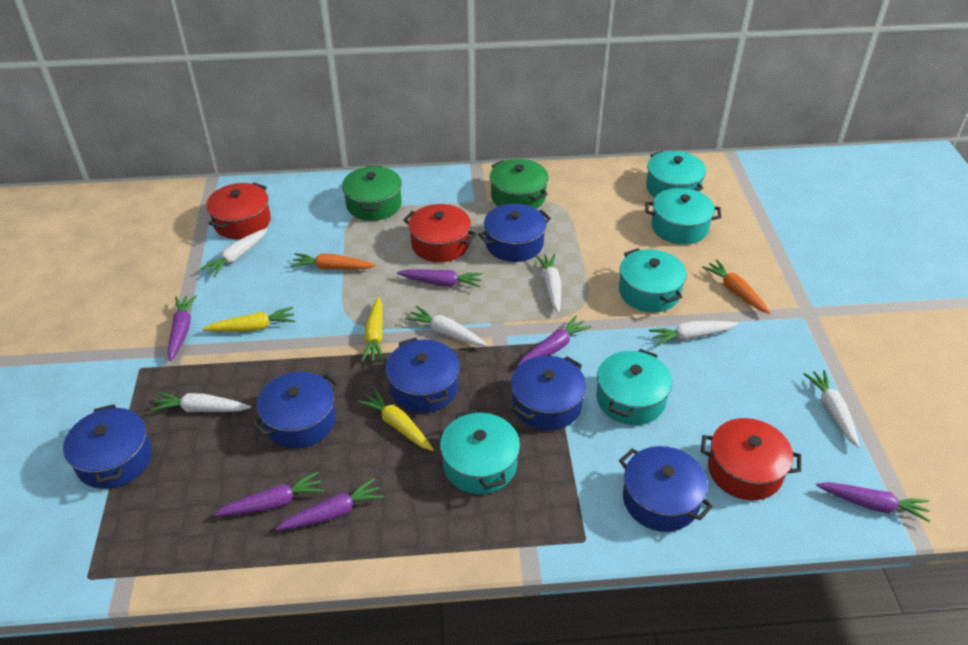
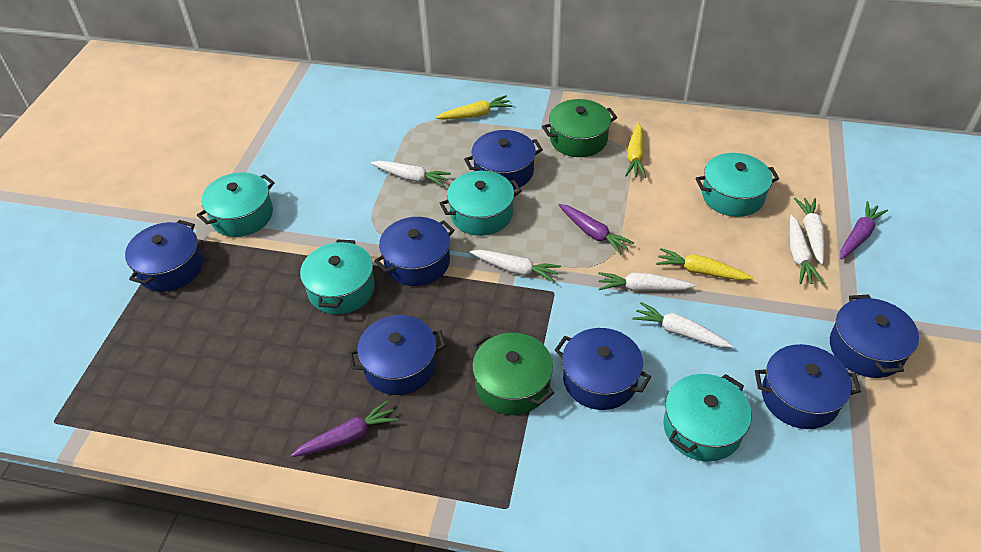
blue pot: 6 -> 7
orange carrot: 2 -> 0
purple carrot: 6 -> 3
red pot: 3 -> 0

